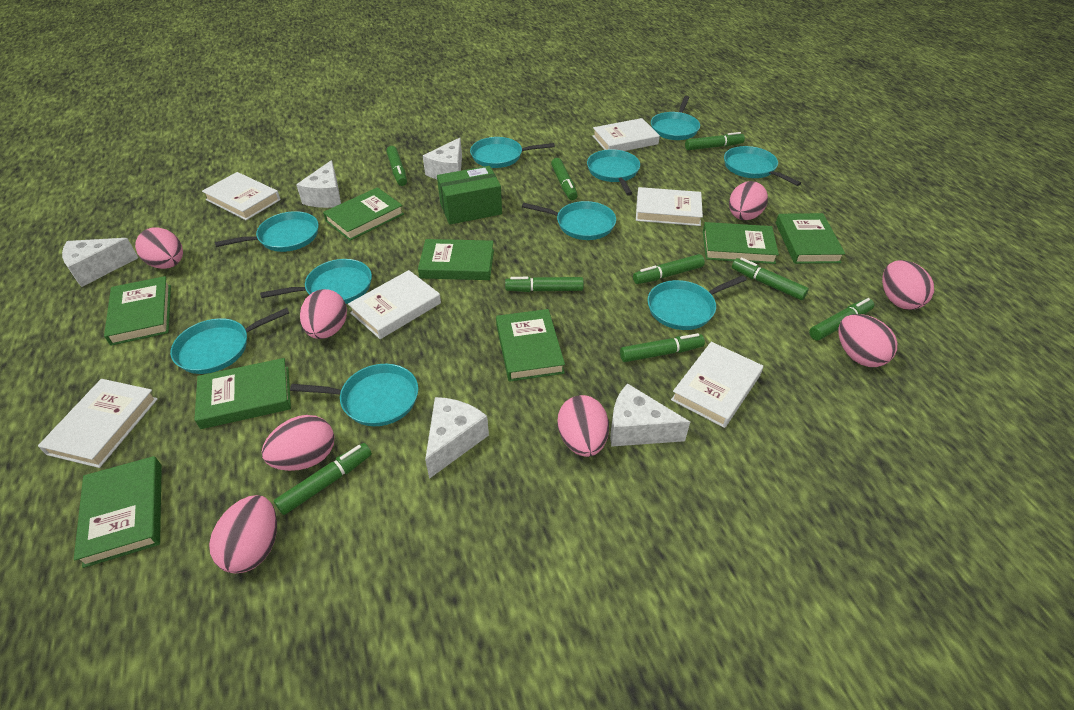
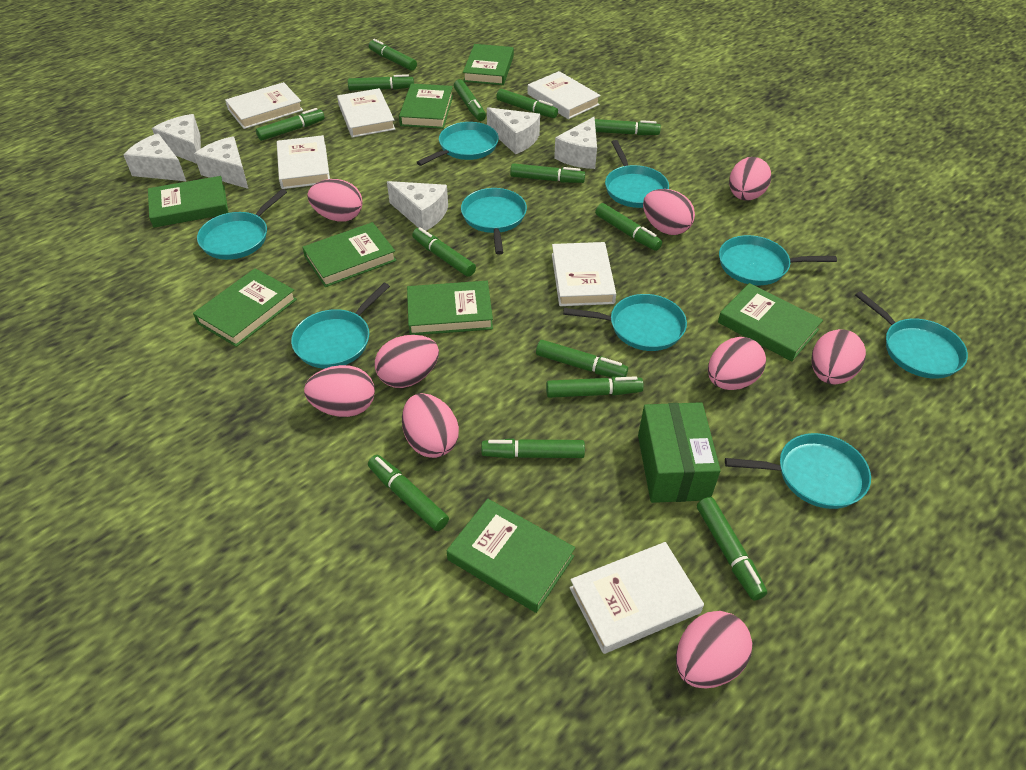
green marker: 9 -> 14
pink egg: 8 -> 9
turquoise pan: 10 -> 9
white cheese: 5 -> 6

